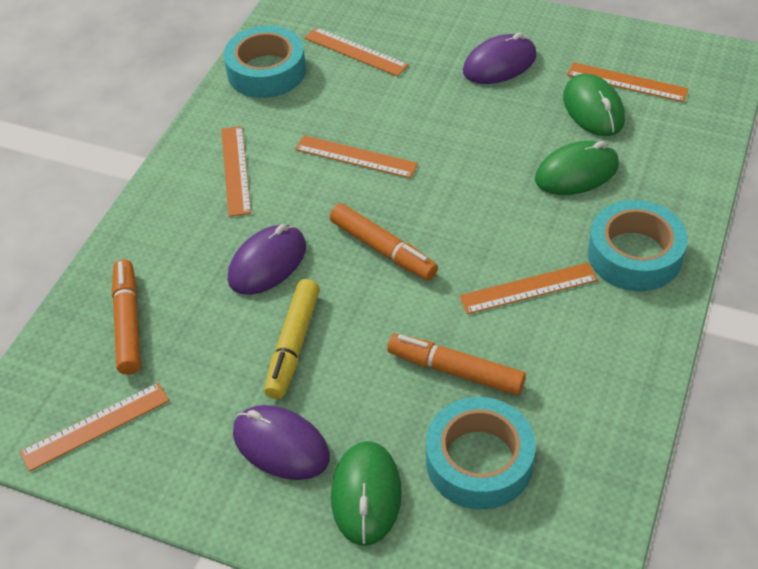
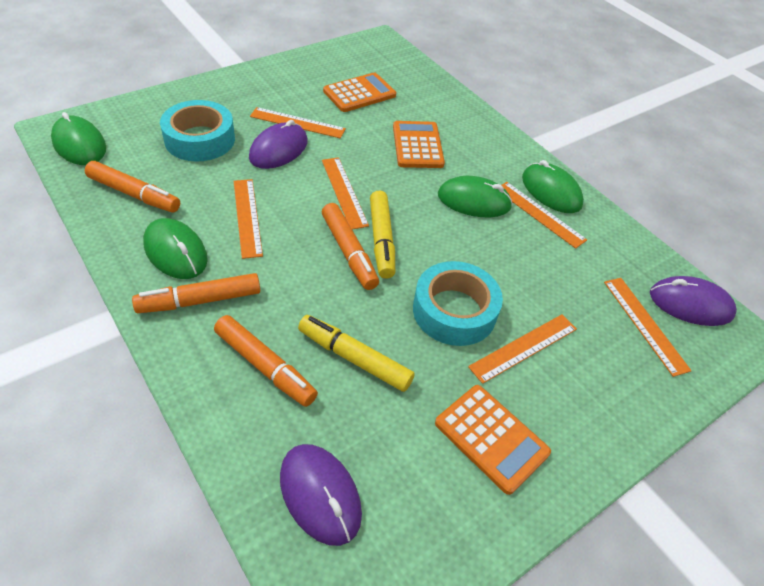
green mouse: 3 -> 4
orange calculator: 0 -> 3
orange marker: 3 -> 4
turquoise tape: 3 -> 2
yellow marker: 1 -> 2

